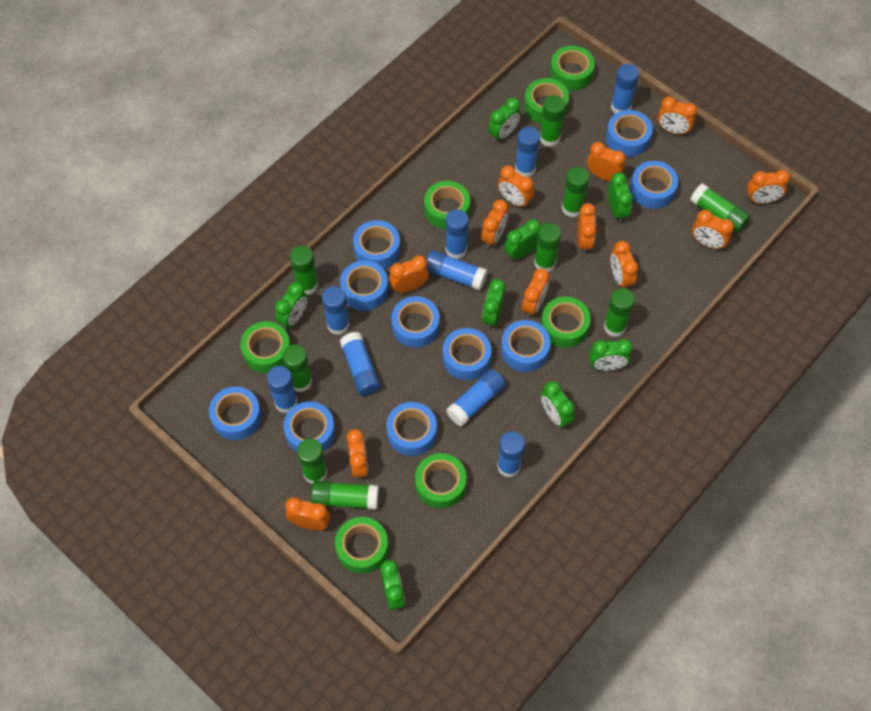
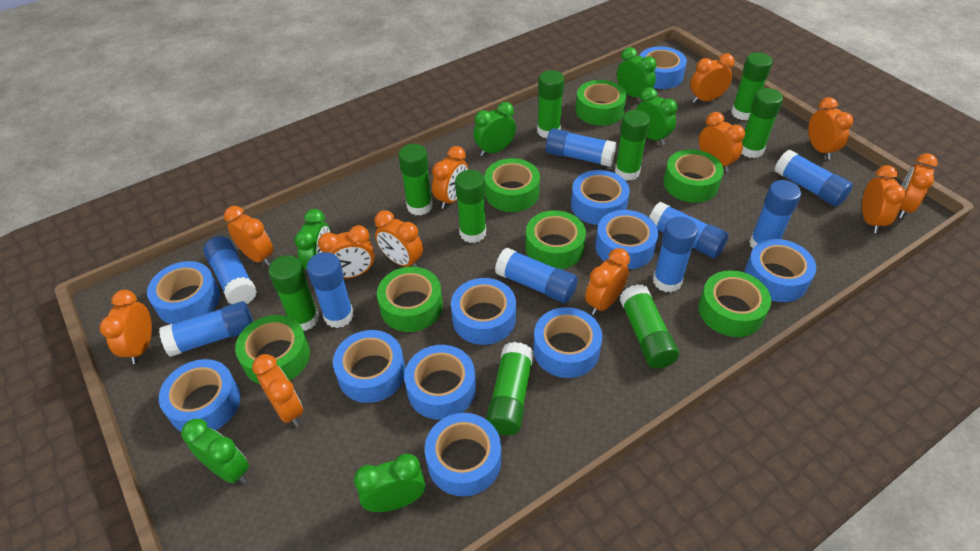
blue tape: 10 -> 11
green clock: 8 -> 6

